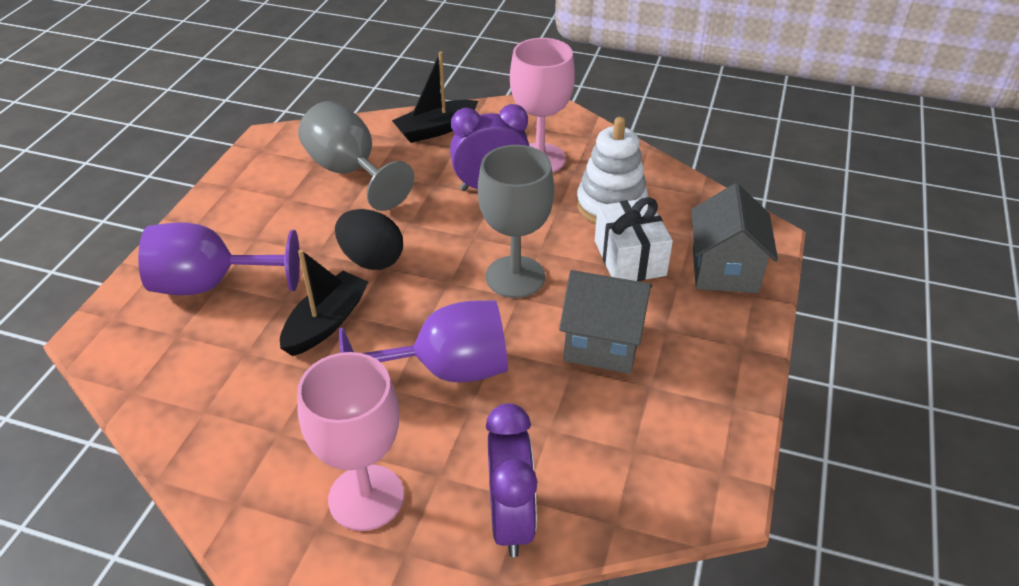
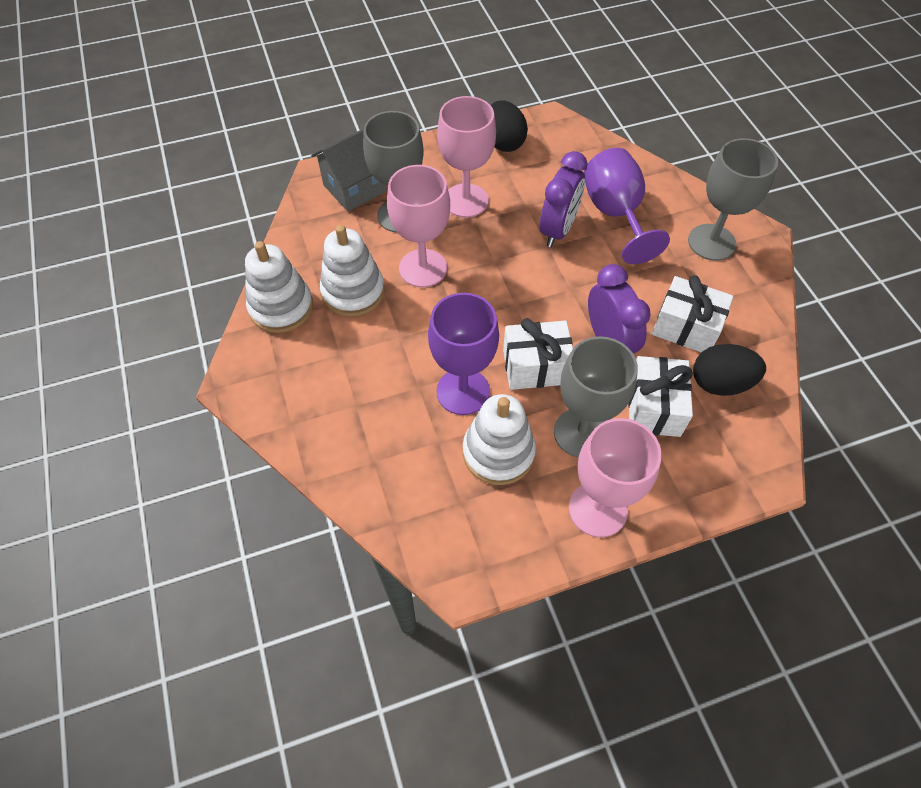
black boat: 2 -> 0
black egg: 1 -> 2
grey goblet: 2 -> 3
grey house: 2 -> 1
pink goblet: 2 -> 3
white gift: 1 -> 3
white stacking toy: 1 -> 3

